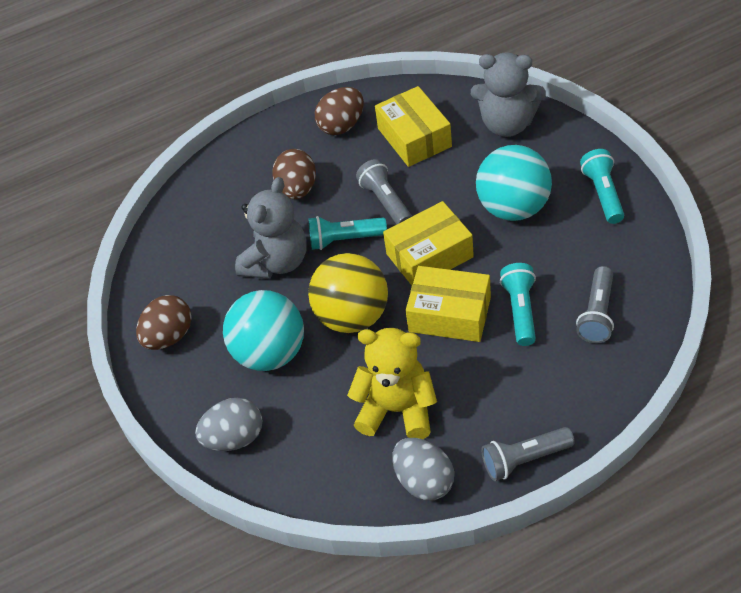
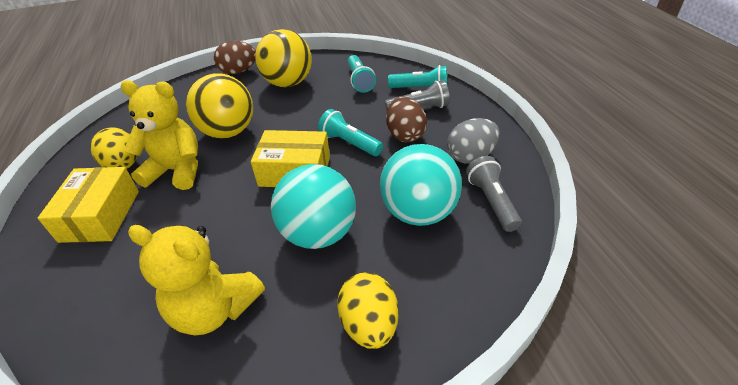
brown egg: 3 -> 2
grey egg: 2 -> 1
grey flashlight: 3 -> 2
grey teddy bear: 2 -> 0
yellow ball: 1 -> 2
yellow box: 3 -> 2
yellow egg: 0 -> 2
yellow teddy bear: 1 -> 2

